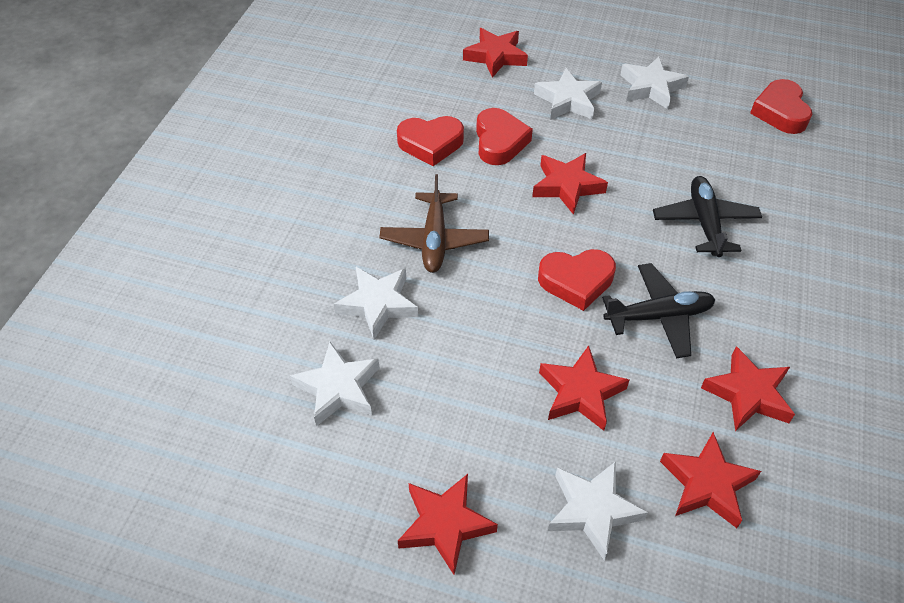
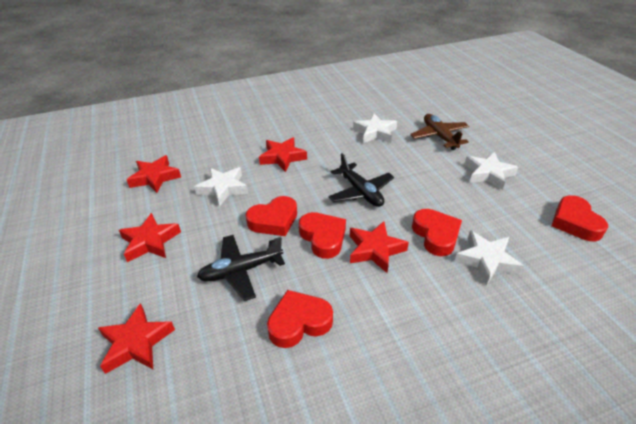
red heart: 4 -> 5
red star: 6 -> 5
white star: 5 -> 4

